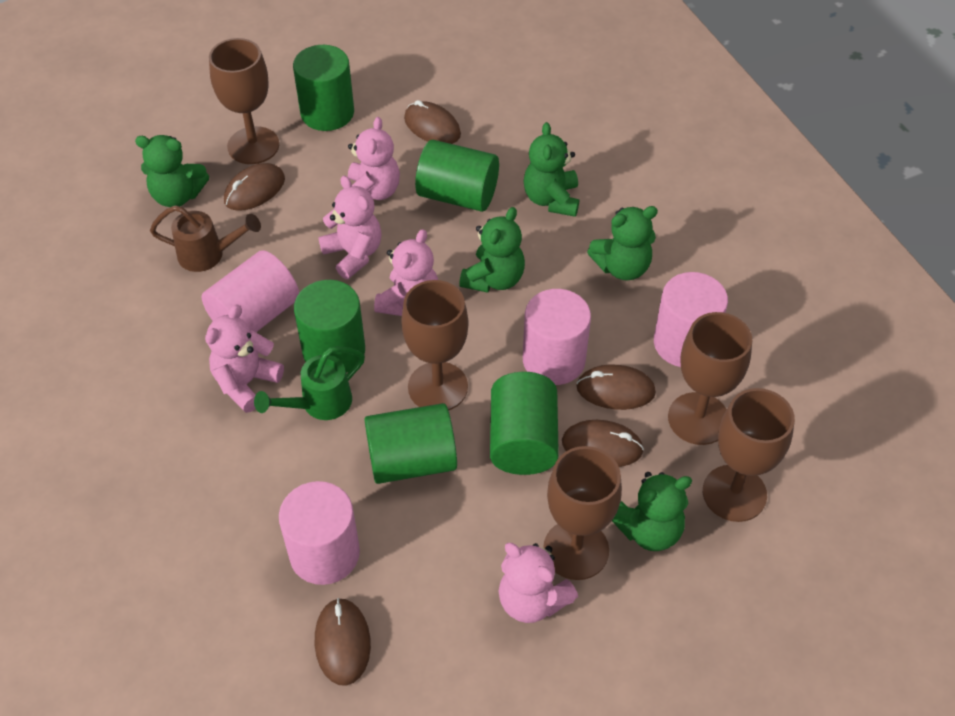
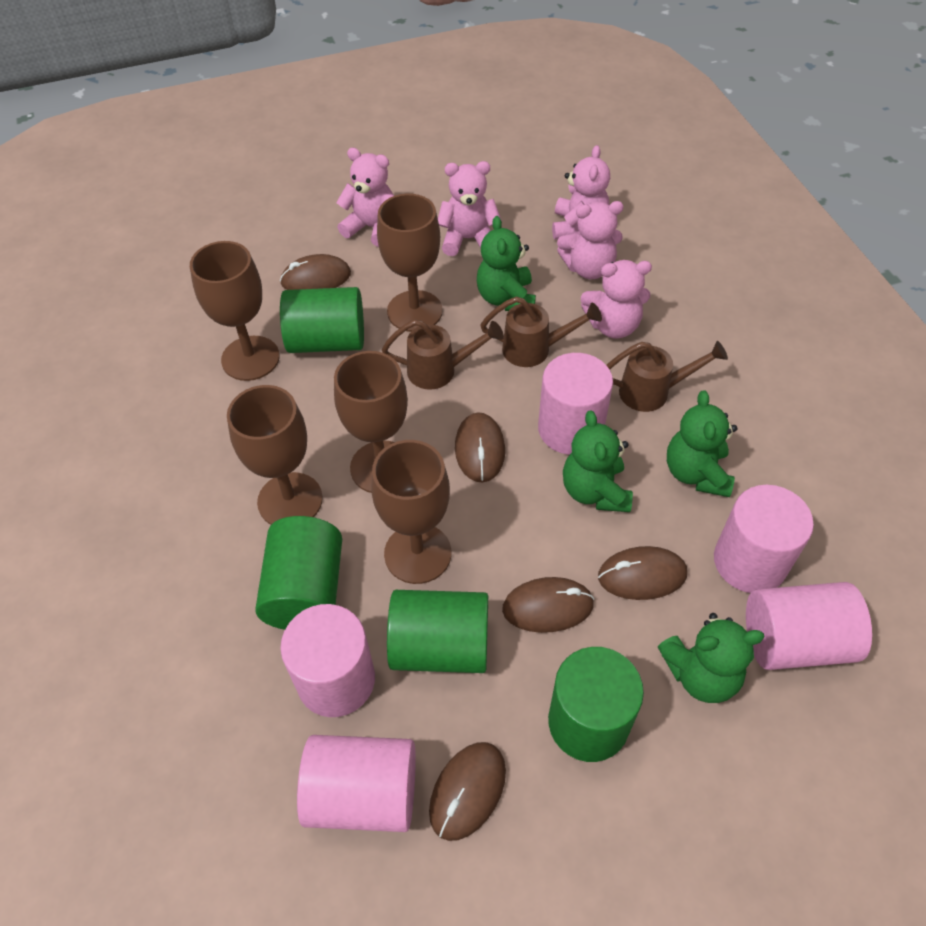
brown watering can: 1 -> 3
green cylinder: 5 -> 4
green teddy bear: 5 -> 4
green watering can: 1 -> 0
pink cylinder: 4 -> 5

